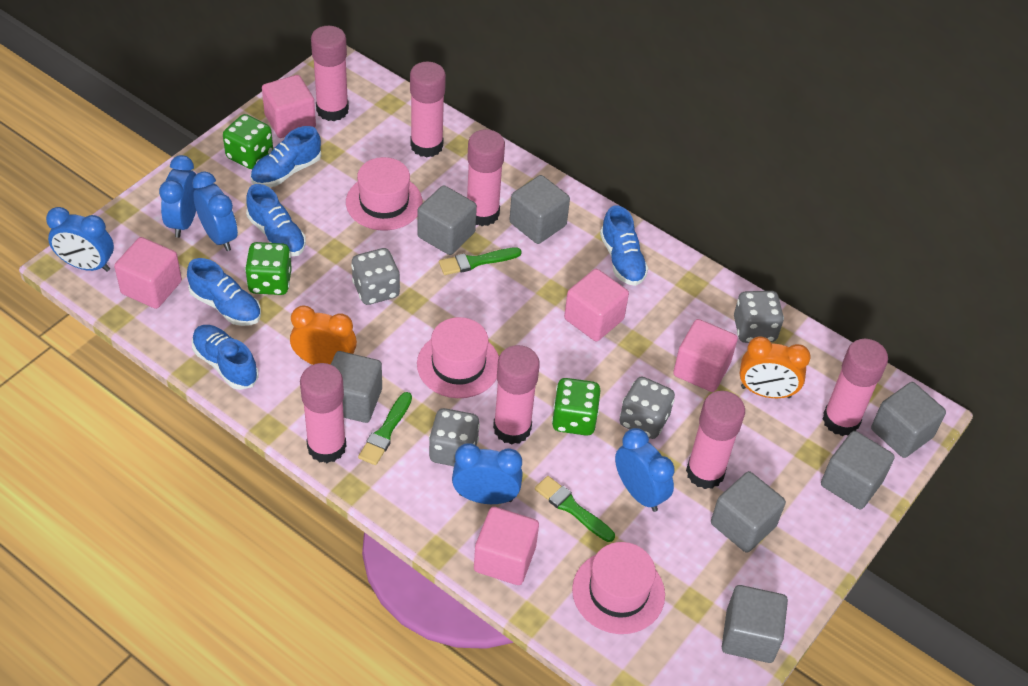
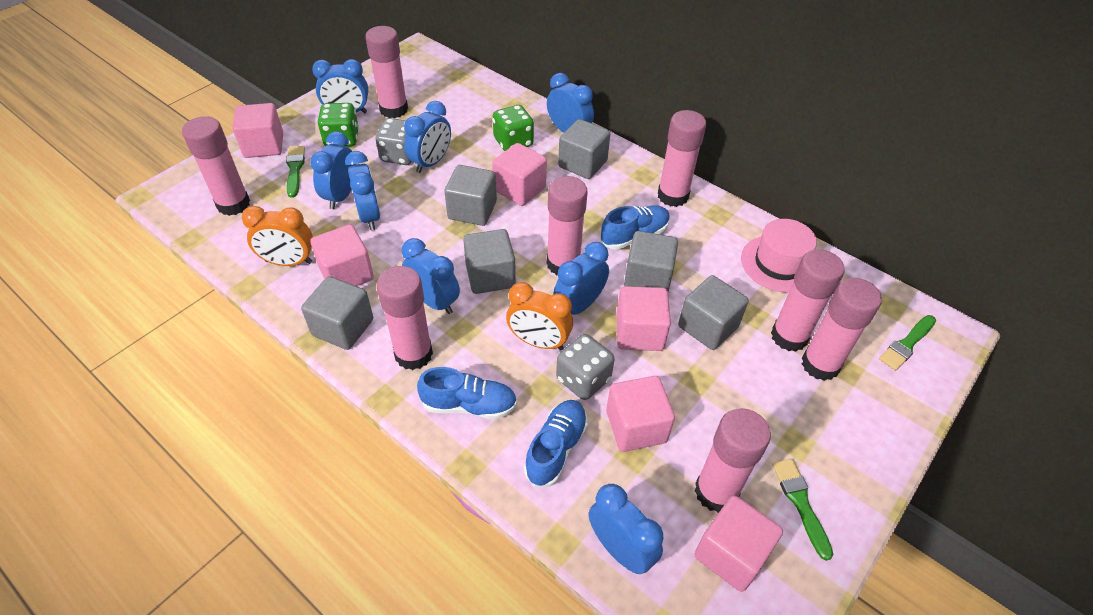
blue clock: 5 -> 8
blue shoe: 5 -> 3
green dice: 3 -> 2
grey cube: 7 -> 6
grey dice: 4 -> 2
pink cube: 5 -> 6
pink glue stick: 7 -> 8
pink hat: 3 -> 1

